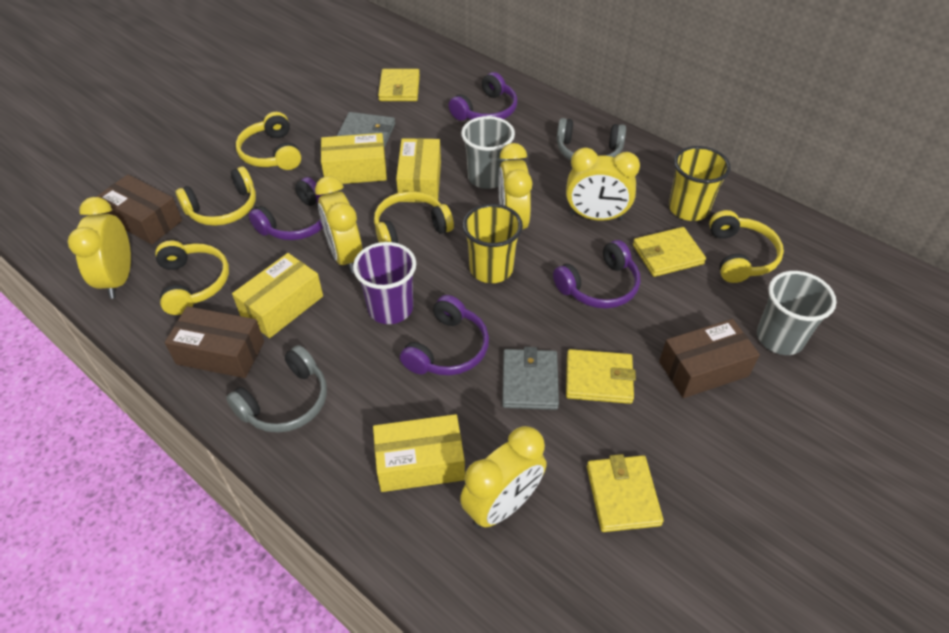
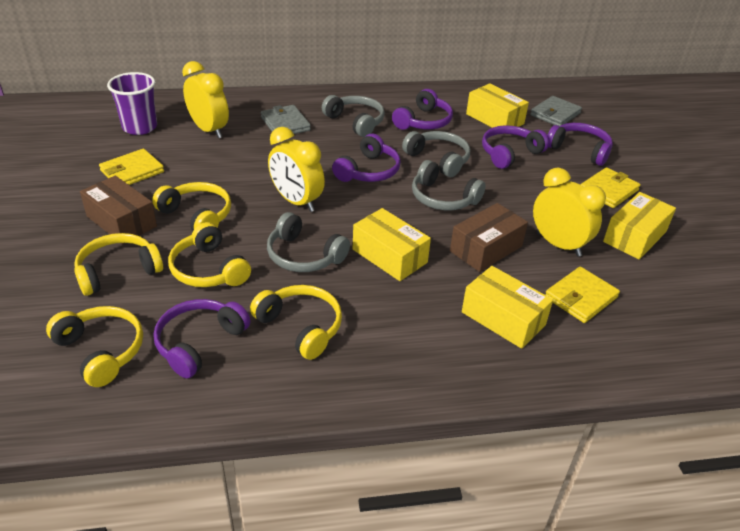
brown box: 3 -> 2
grey cup: 2 -> 0
grey headphones: 2 -> 4
purple headphones: 4 -> 5
yellow clock: 5 -> 3
yellow cup: 2 -> 0
yellow wallet: 4 -> 3

